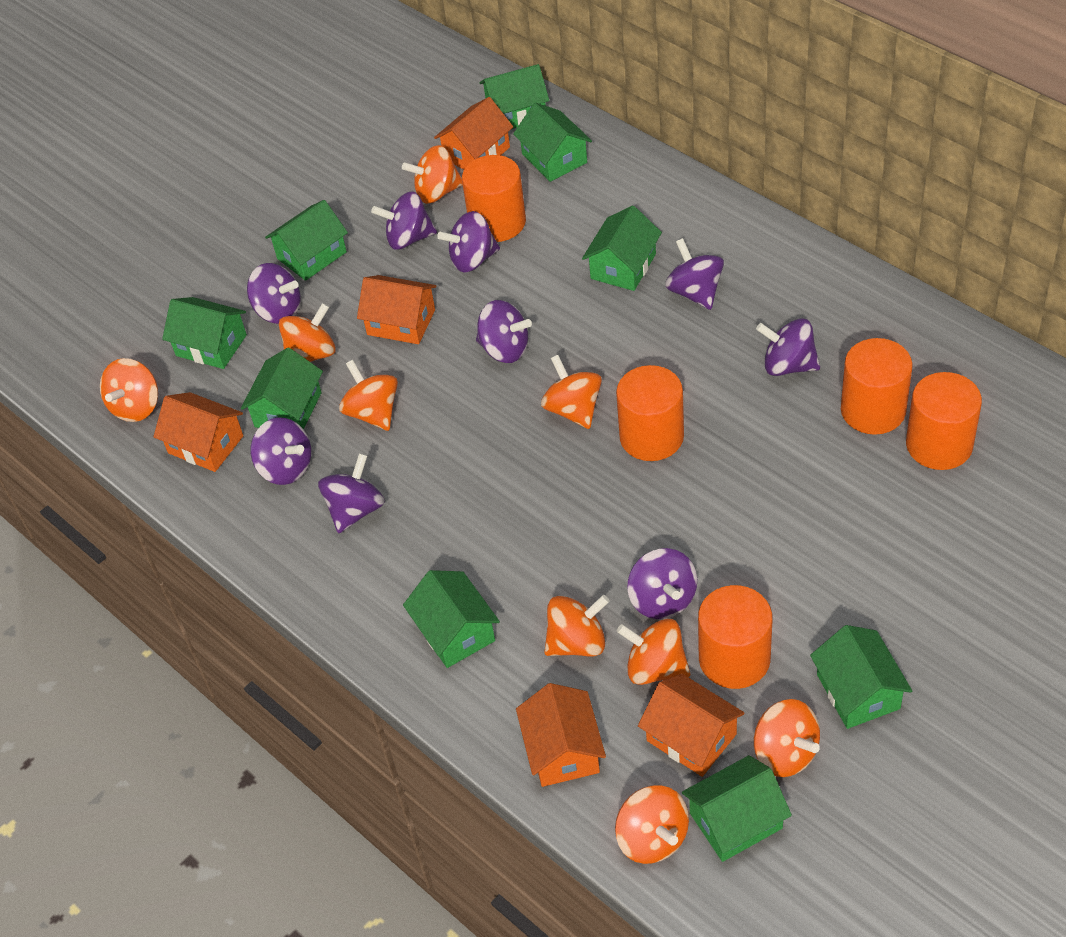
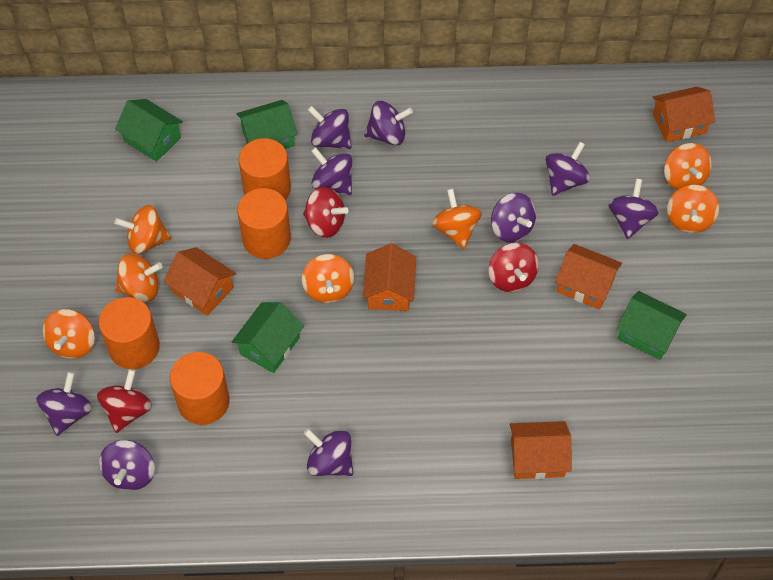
green house: 9 -> 4
orange cylinder: 5 -> 4
orange spinning top: 9 -> 7
red spinning top: 0 -> 3

